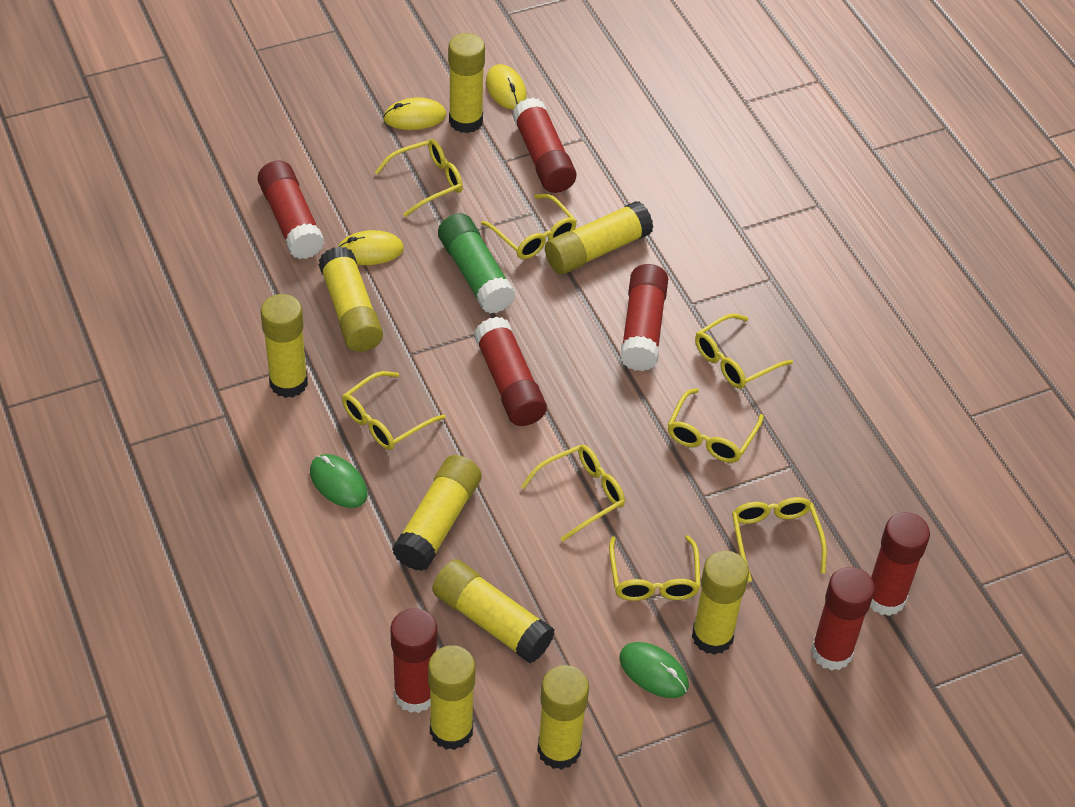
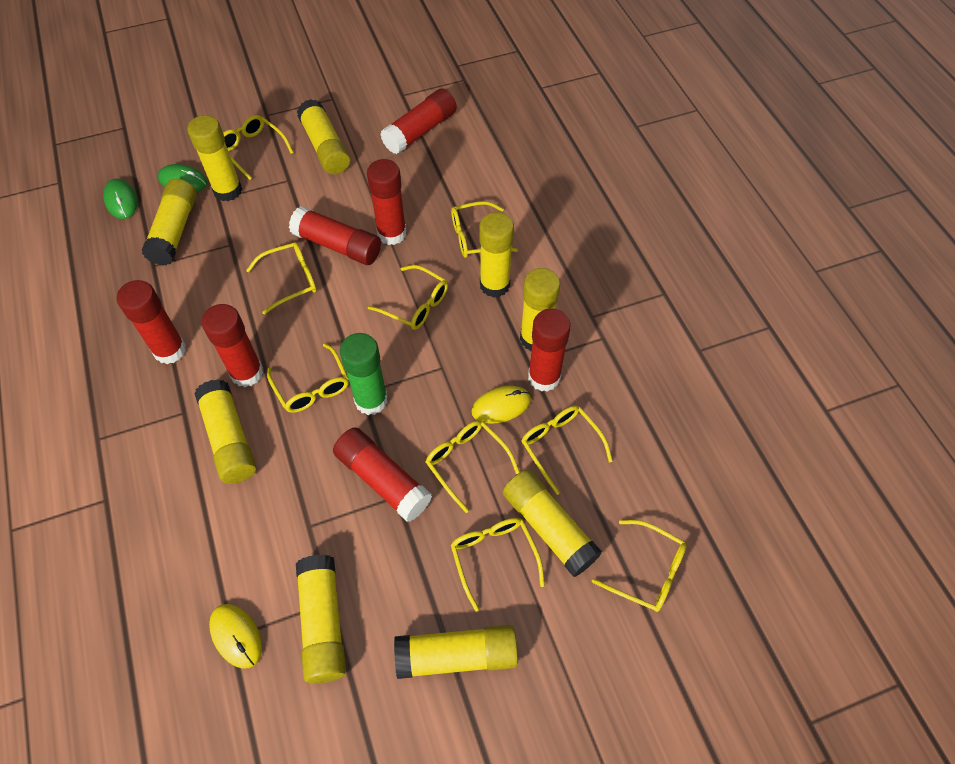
yellow glasses: 8 -> 9
yellow mouse: 3 -> 2

